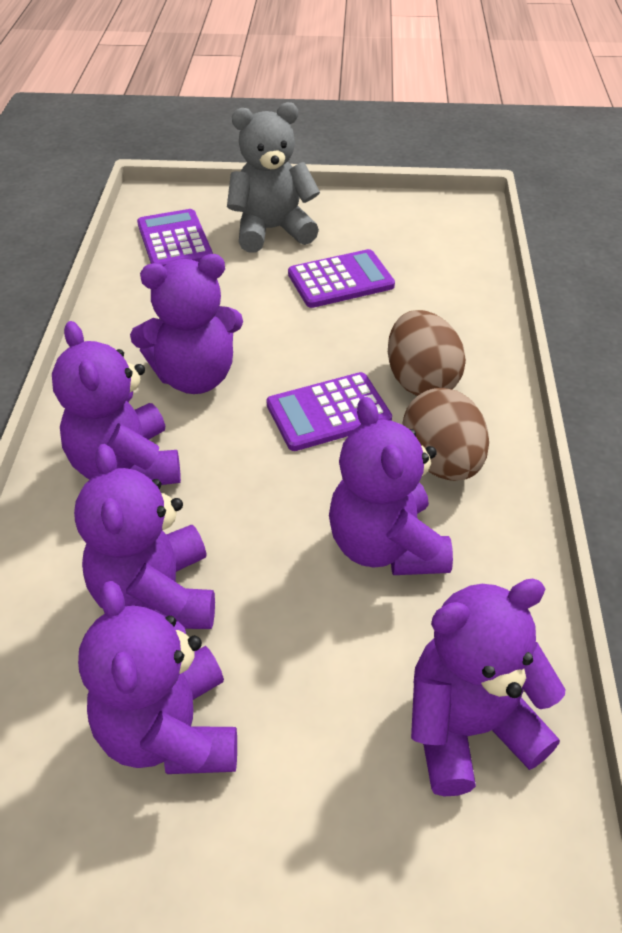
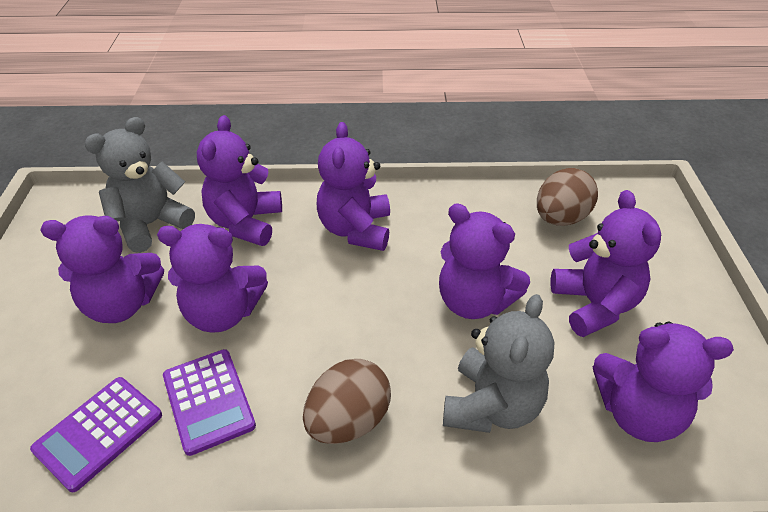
grey teddy bear: 1 -> 2
purple calculator: 3 -> 2
purple teddy bear: 6 -> 7

